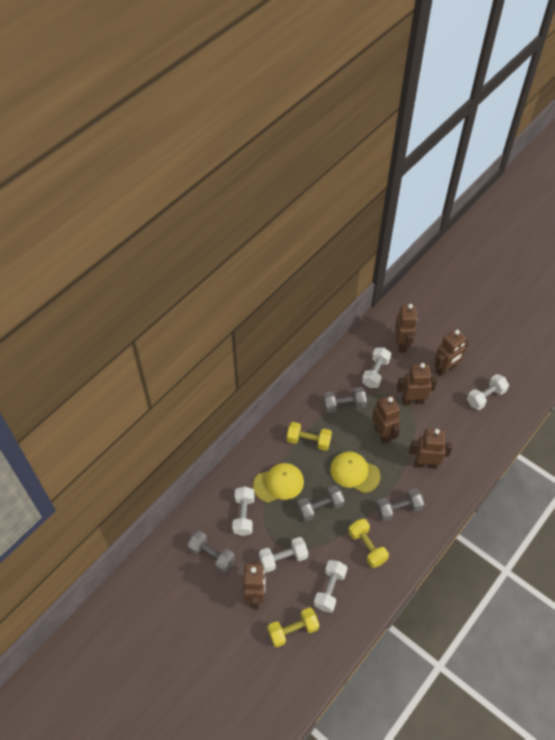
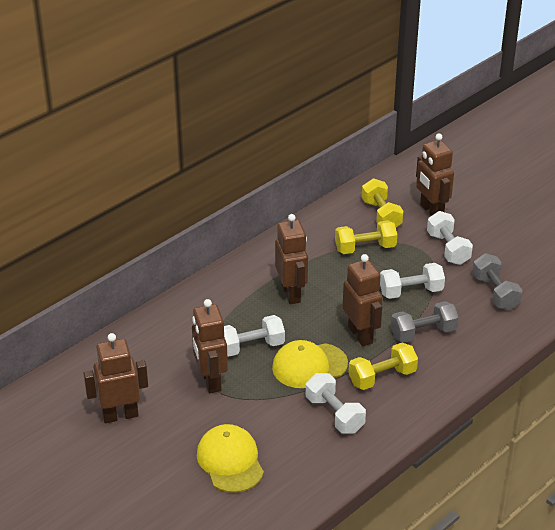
brown robot: 6 -> 5
grey dumbbell: 4 -> 2
white dumbbell: 5 -> 4

